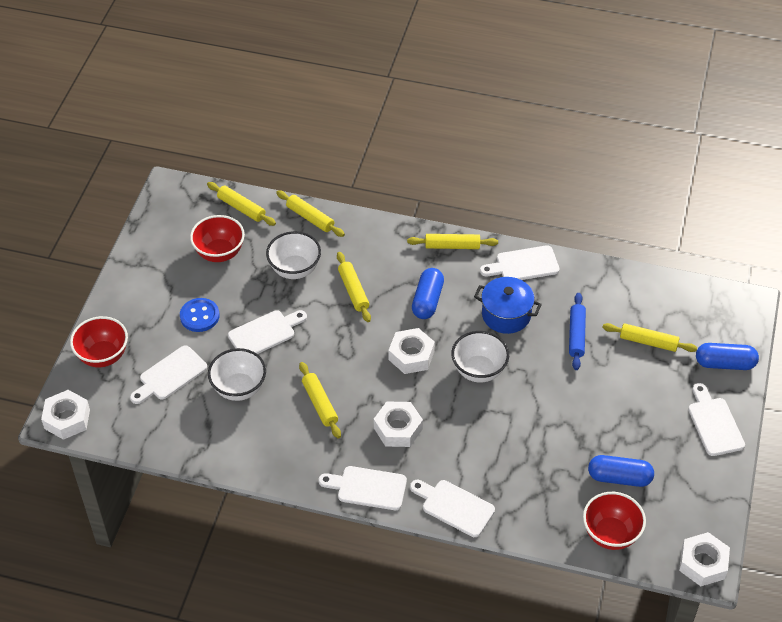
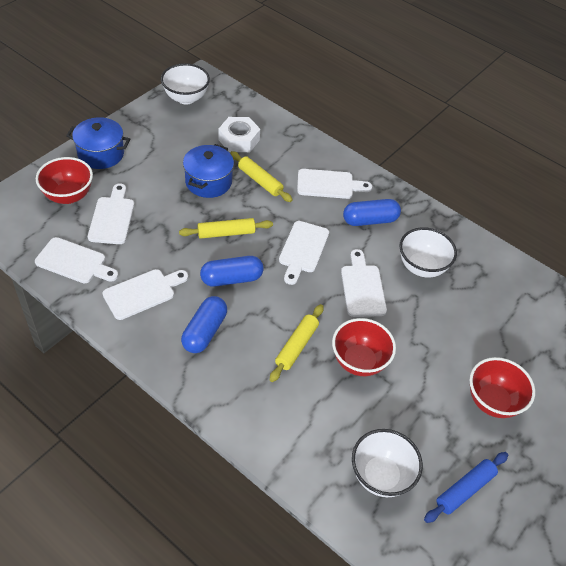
blue button: 1 -> 0
blue pot: 1 -> 2
white nut: 4 -> 1
yellow rolling pin: 6 -> 3

